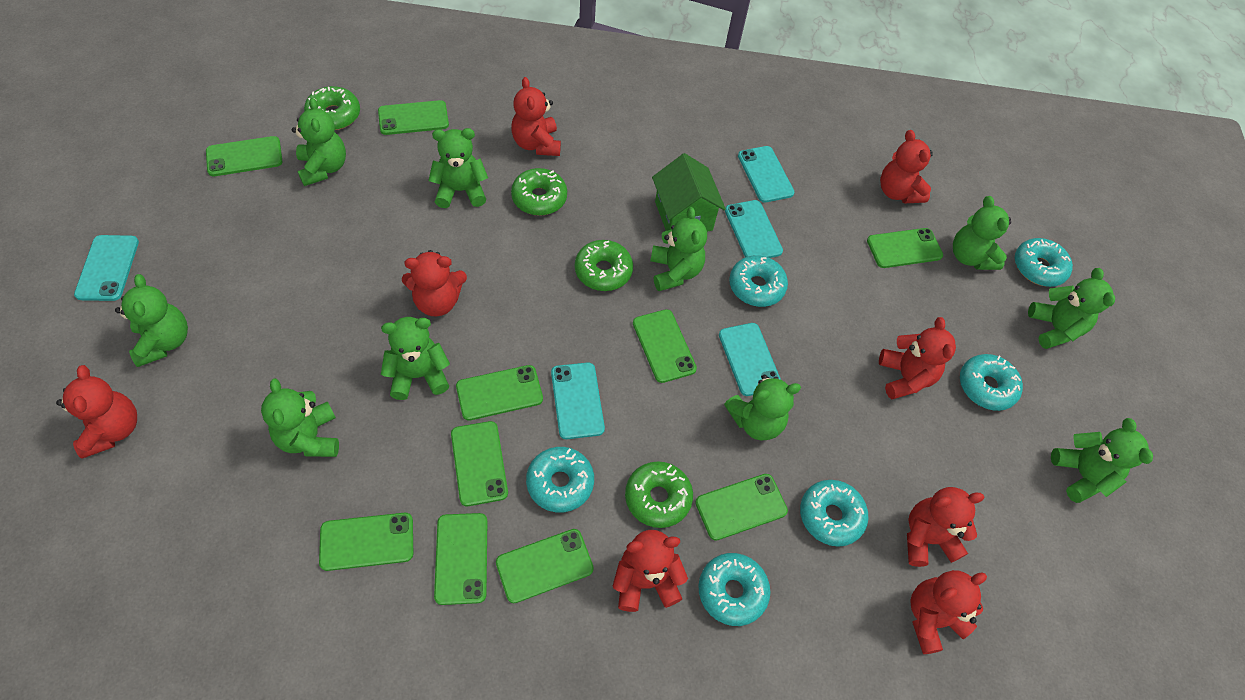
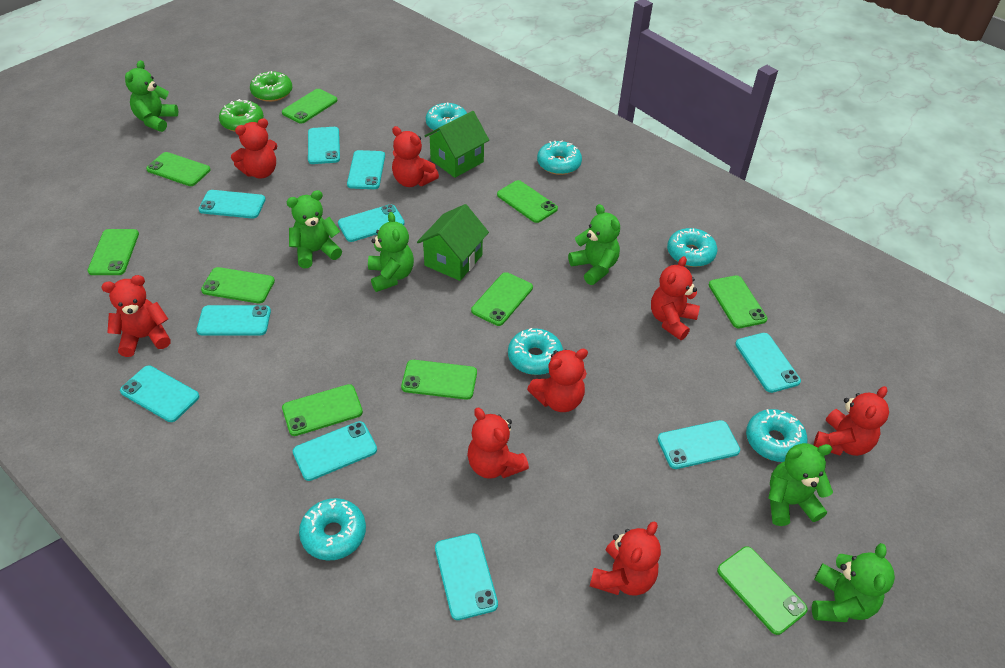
green donut: 4 -> 2
green house: 1 -> 2
green teddy bear: 10 -> 6
turquoise phone: 5 -> 10

